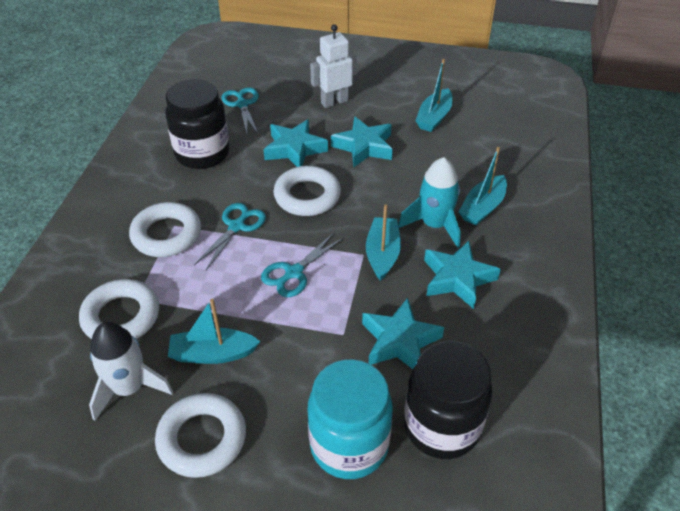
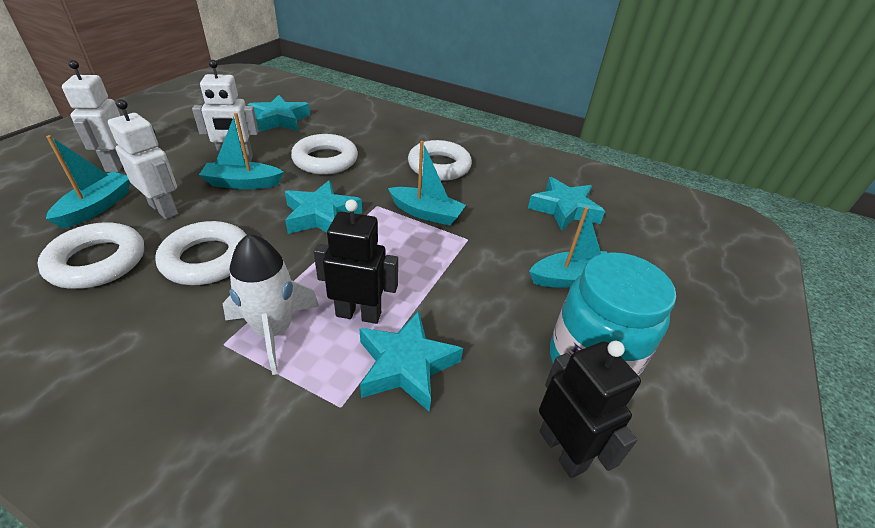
black jar: 2 -> 0
black robot: 0 -> 2
turquoise rocket: 1 -> 0
turquoise scissors: 3 -> 0
white robot: 1 -> 3

